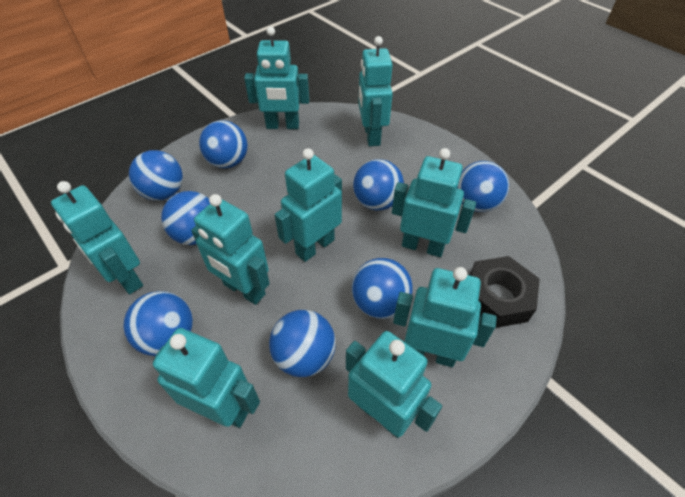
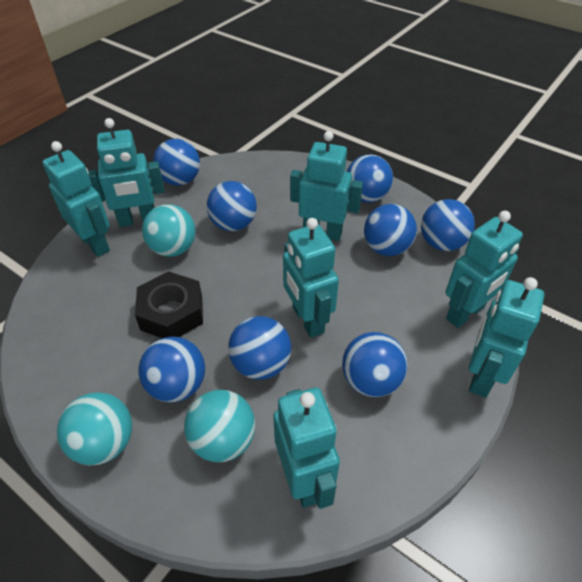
turquoise ball: 0 -> 3
turquoise robot: 9 -> 7

